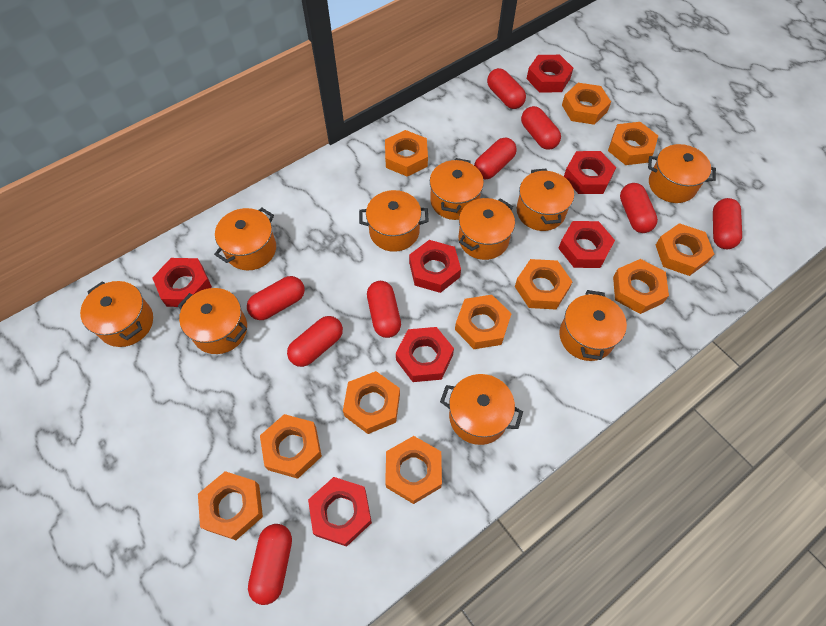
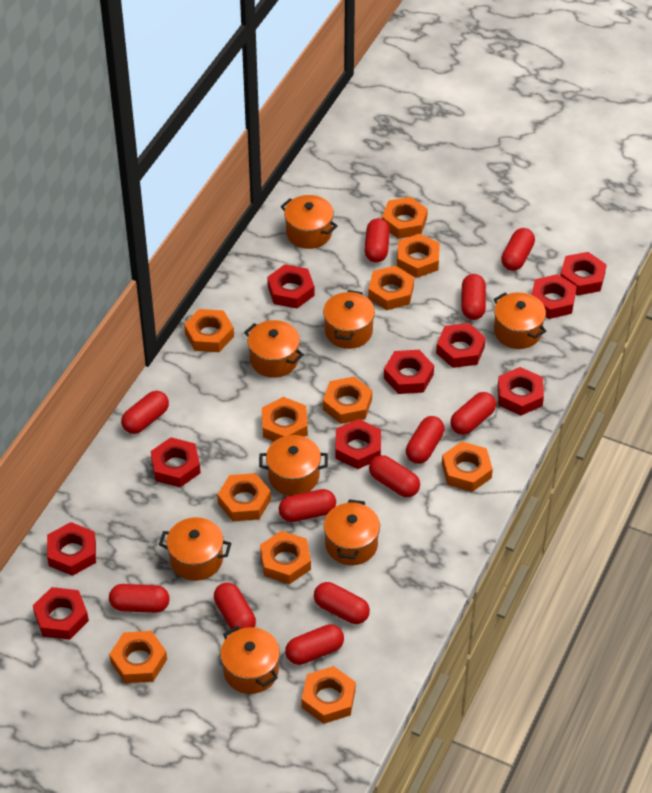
orange pot: 10 -> 8
red capsule: 9 -> 12
red nut: 7 -> 10

